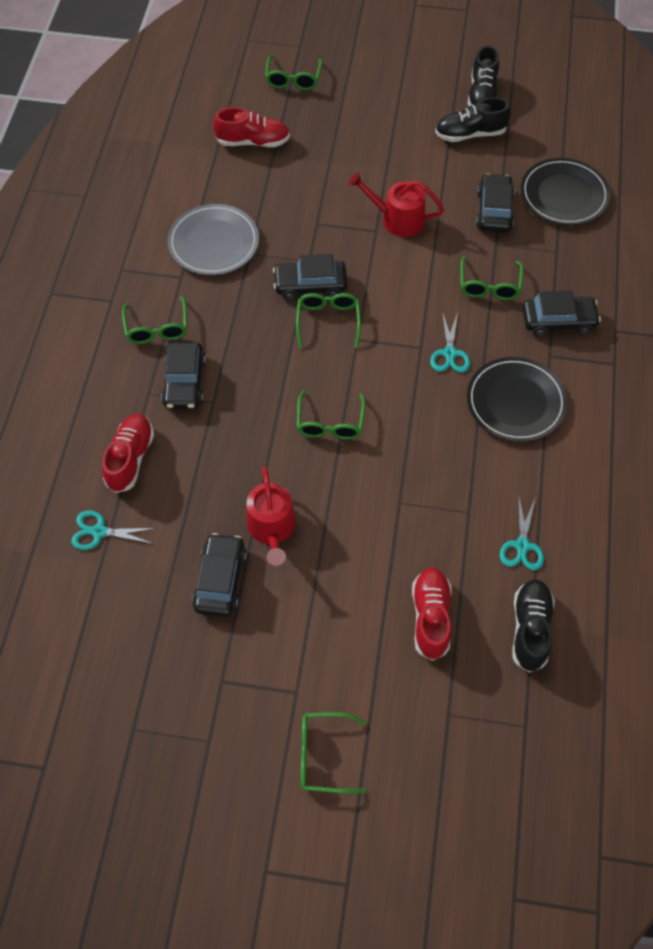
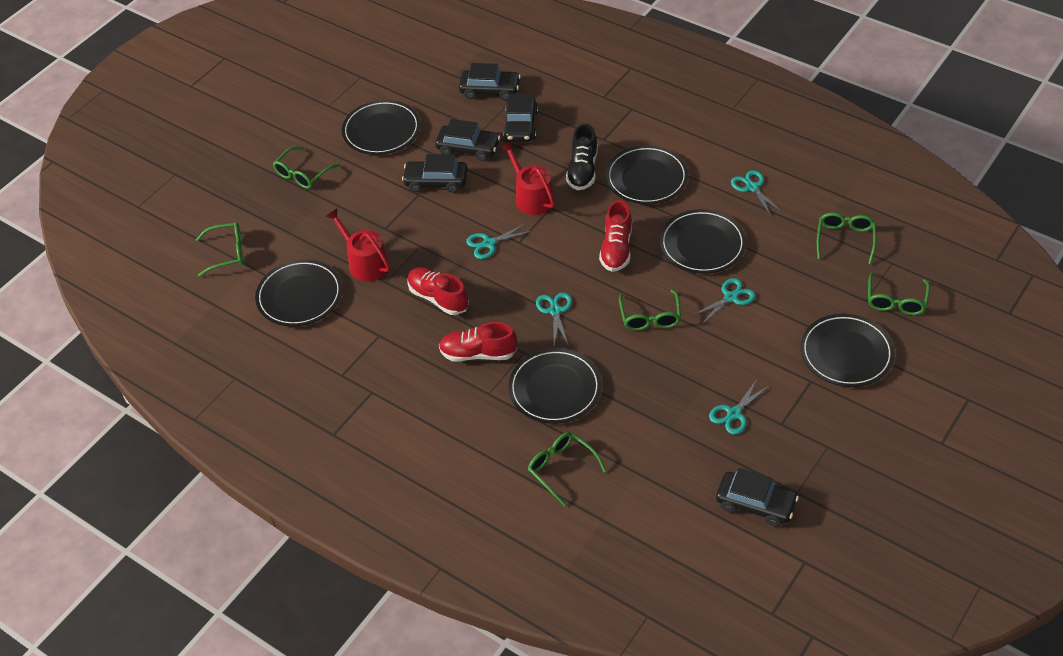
black plate: 2 -> 6
black shoe: 3 -> 1
grey plate: 1 -> 0
turquoise scissors: 3 -> 5

